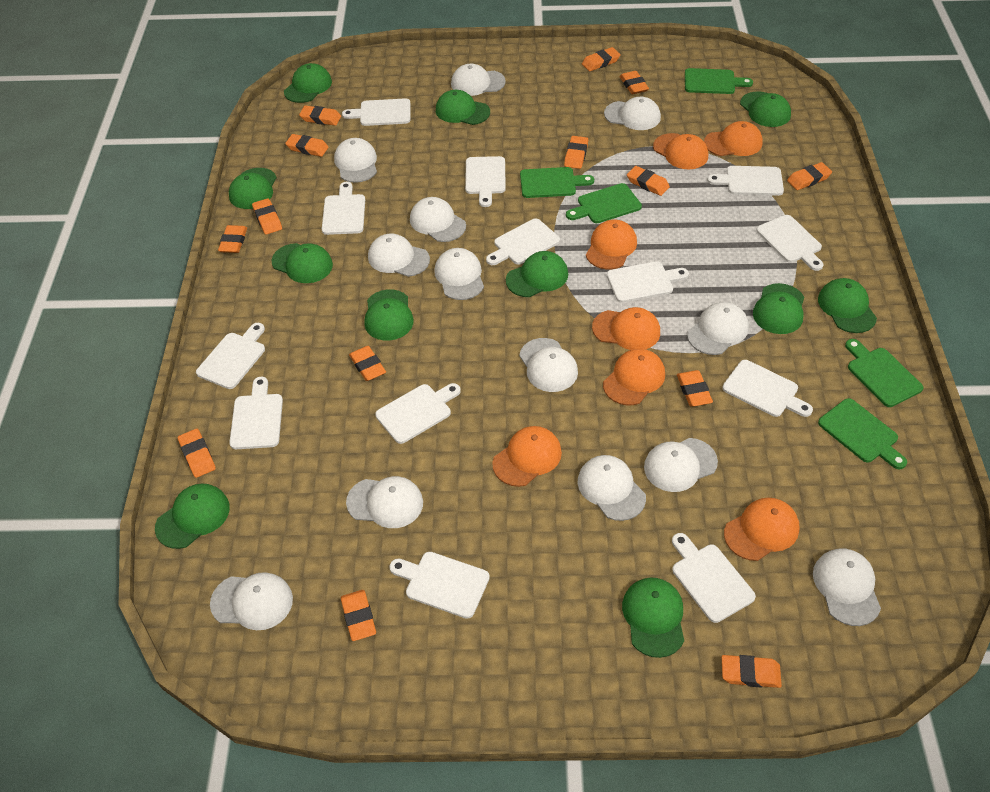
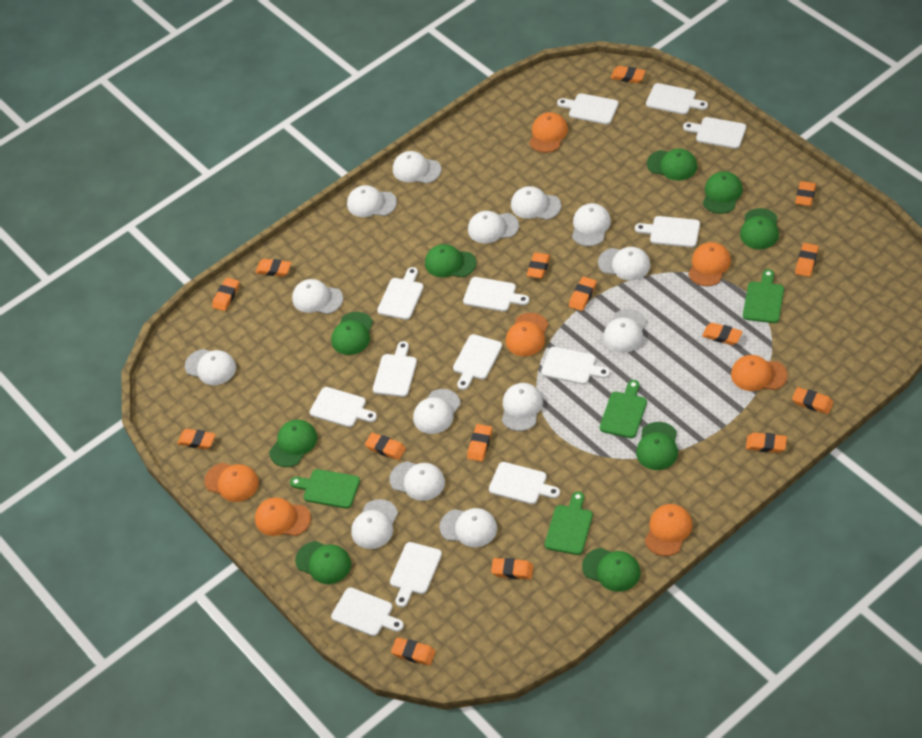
green cap: 11 -> 9
green cutting board: 5 -> 4
orange eraser: 14 -> 15
white cap: 13 -> 14

